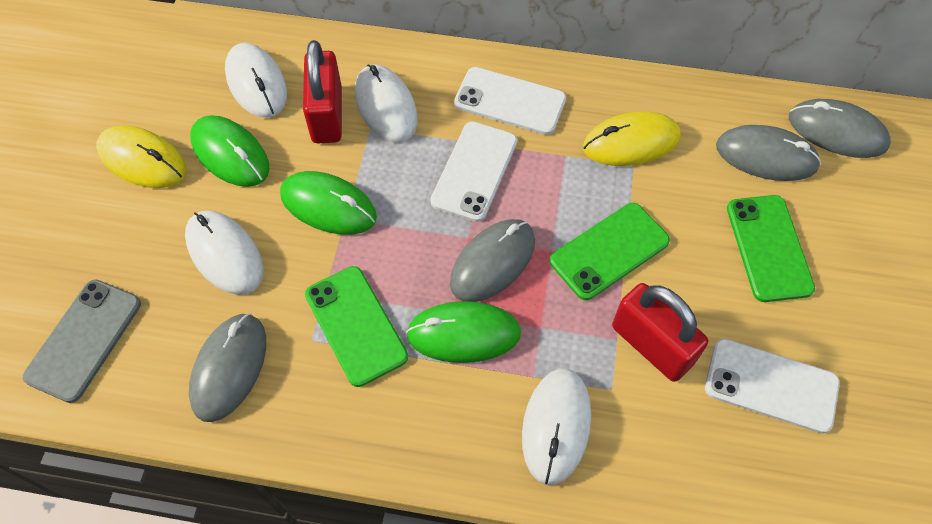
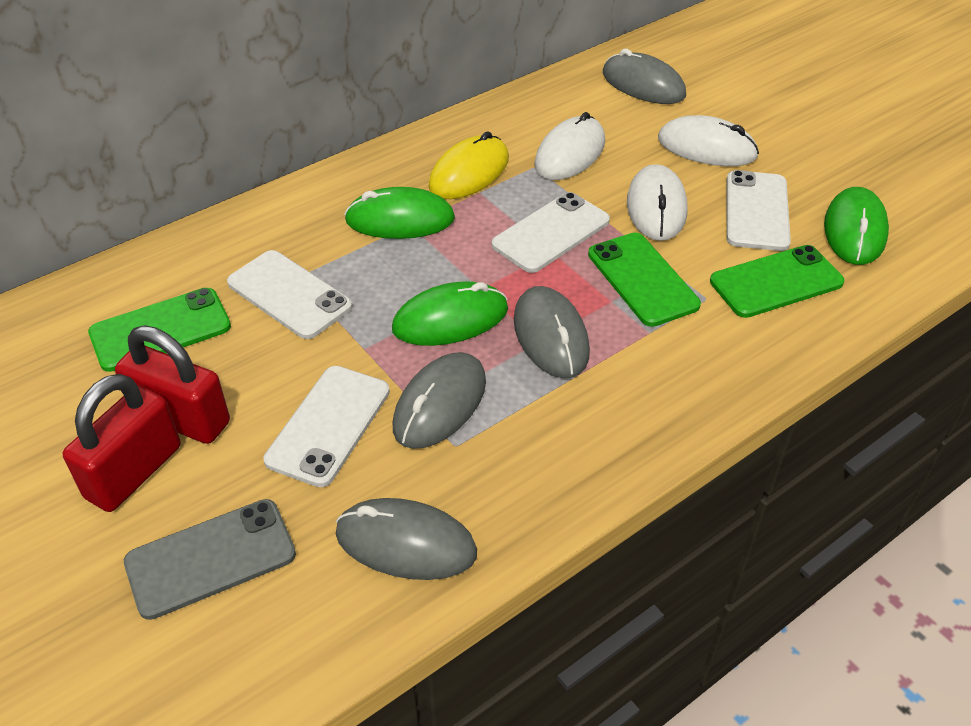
white mouse: 4 -> 3
white phone: 3 -> 4
yellow mouse: 2 -> 1

